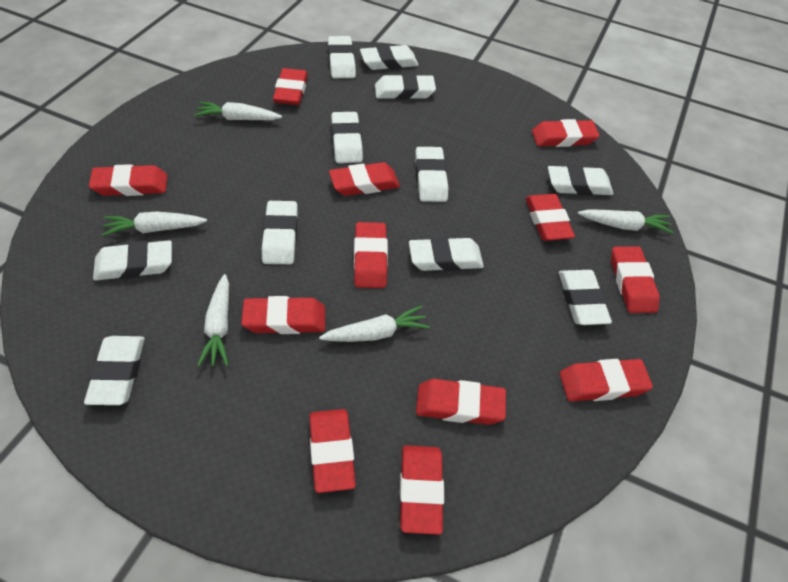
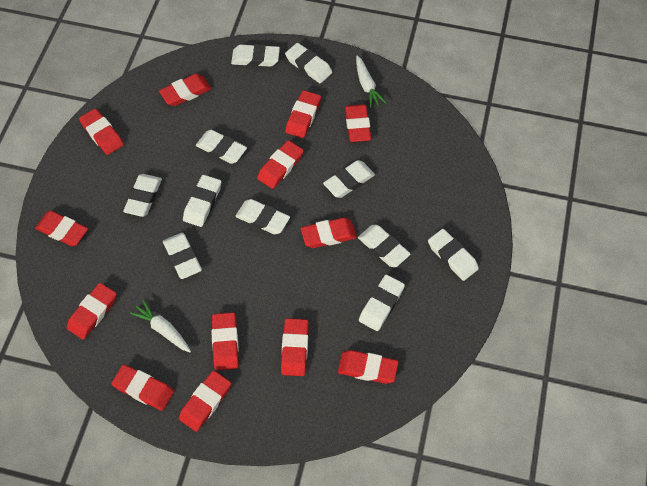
red eraser: 12 -> 13
white carrot: 5 -> 2

